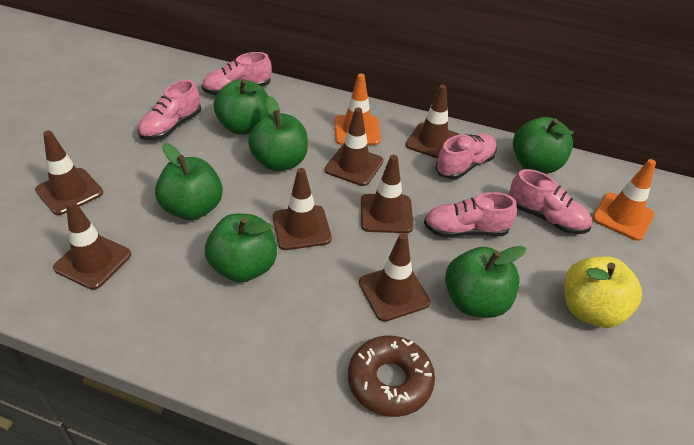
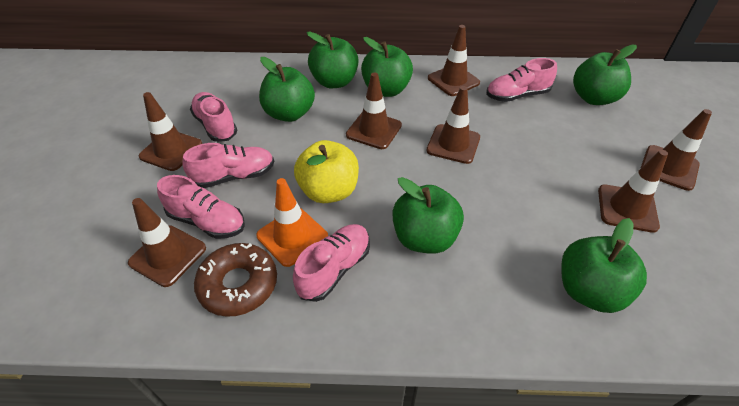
orange traffic cone: 2 -> 1

